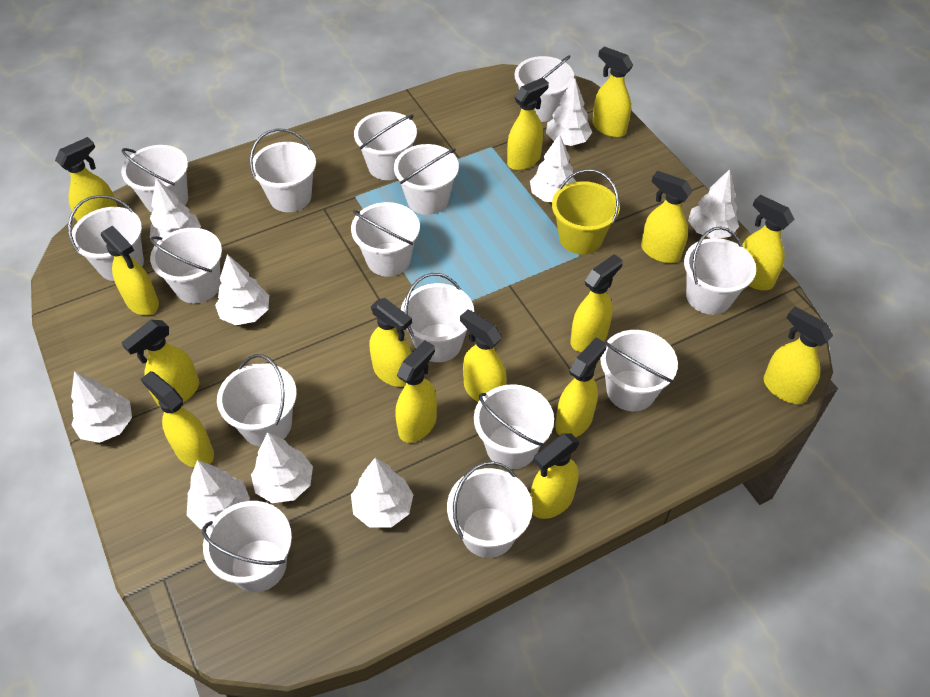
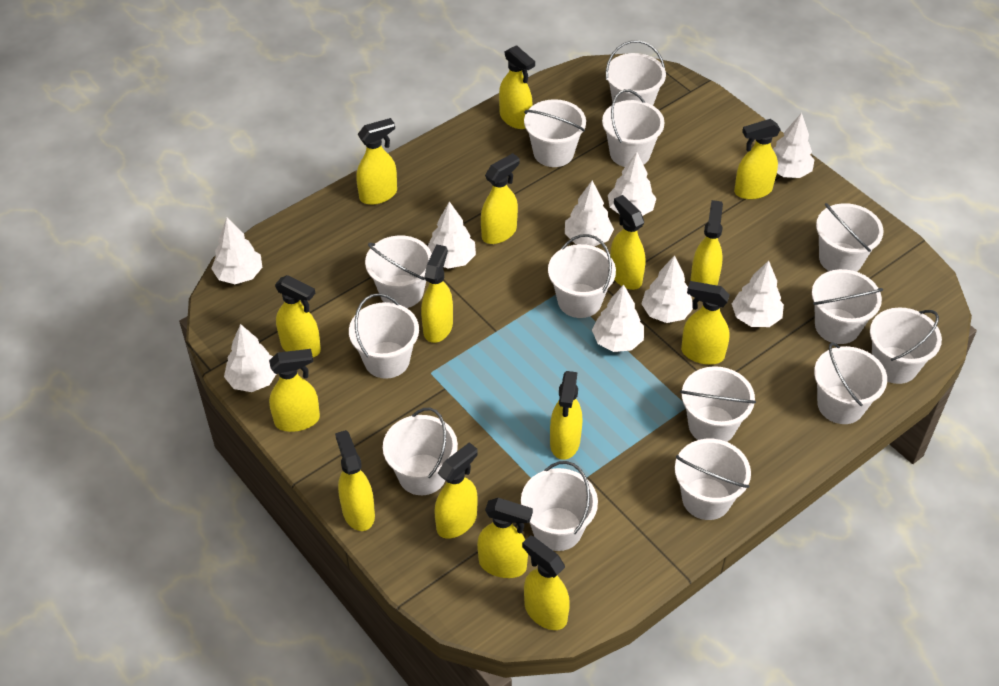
white bucket: 15 -> 14
yellow bucket: 1 -> 0

